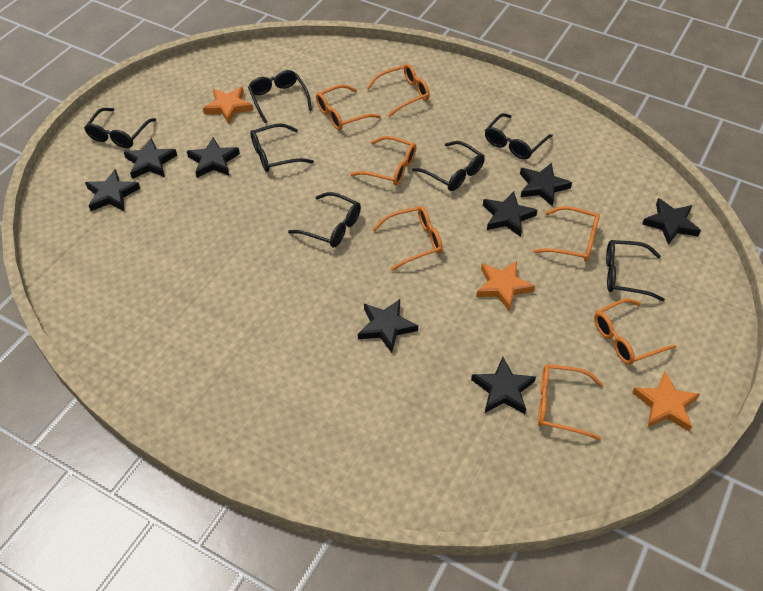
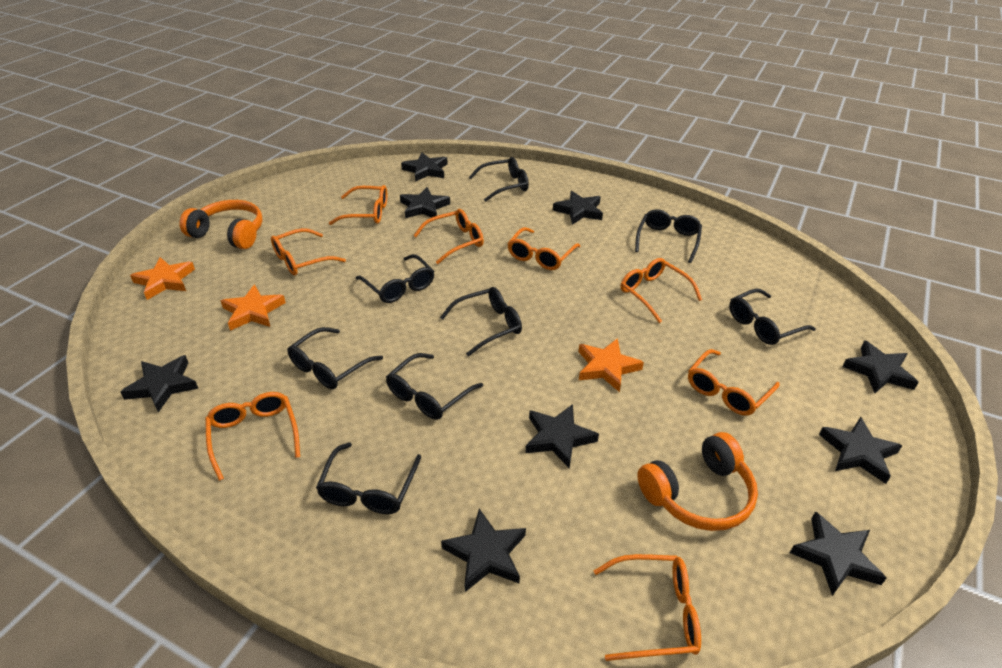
black glasses: 7 -> 8
black star: 8 -> 9
orange glasses: 7 -> 8
orange headphones: 0 -> 2

